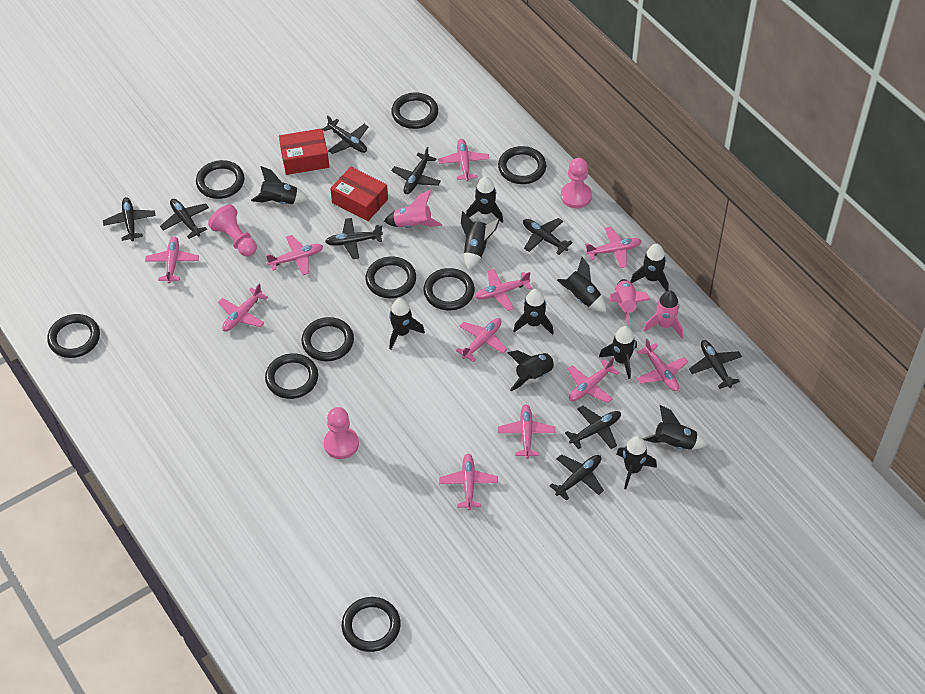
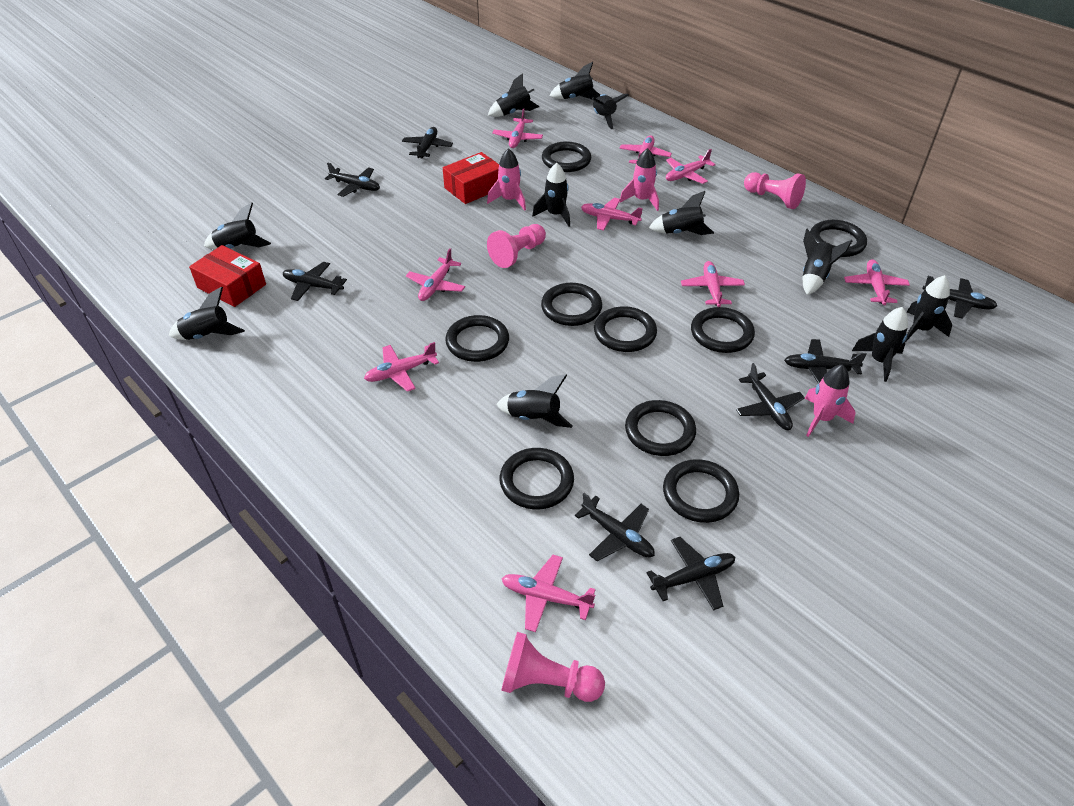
black plane: 9 -> 8
pink plane: 11 -> 9

